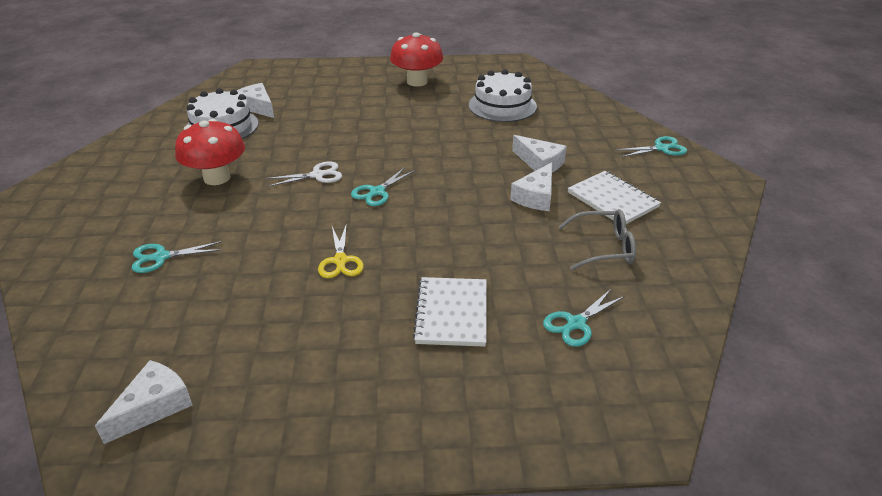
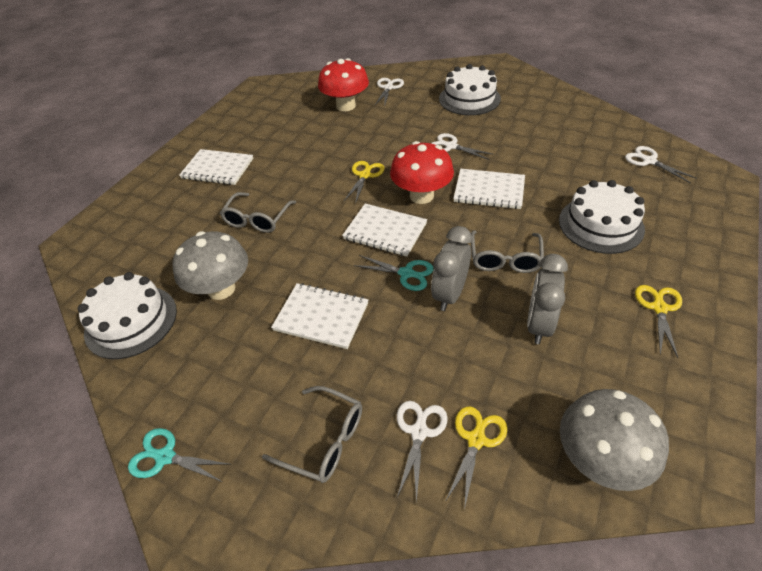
grey clock: 0 -> 2
grey glasses: 1 -> 3
grey mushroom: 0 -> 2
turquoise scissors: 4 -> 2
white cake: 2 -> 3
white cheese: 4 -> 0
white notebook: 2 -> 4
white scissors: 1 -> 4
yellow scissors: 1 -> 3

